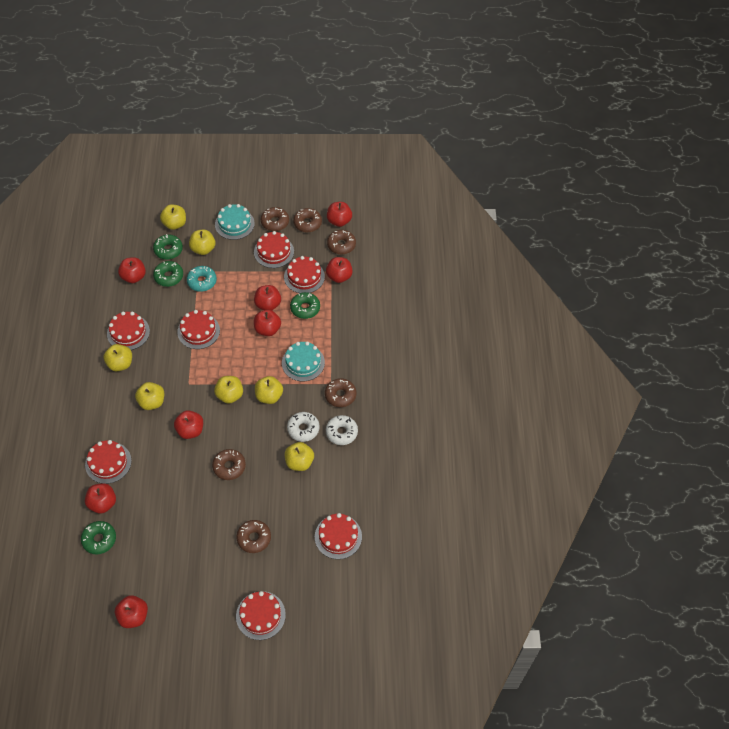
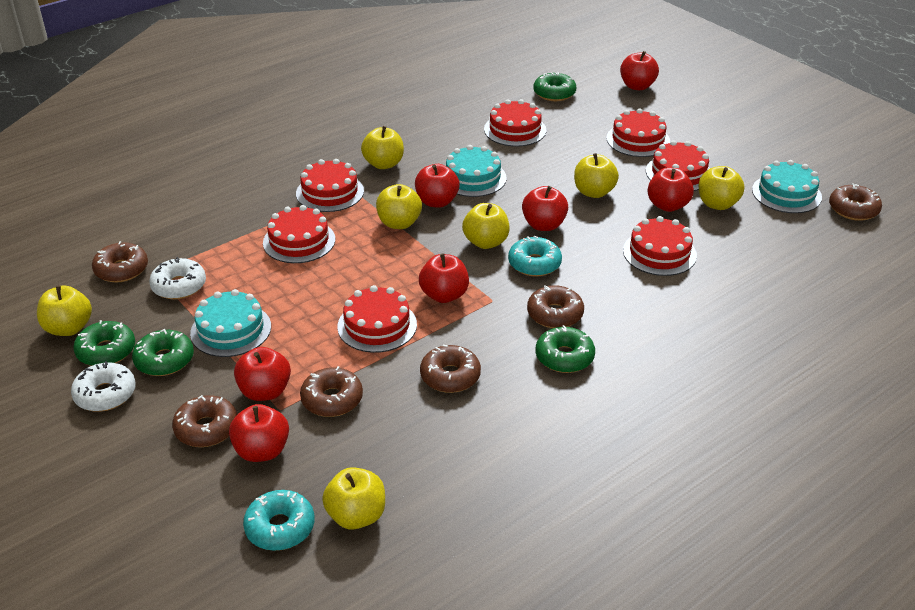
red apple: 8 -> 7
turquoise cake: 2 -> 3
turquoise donut: 1 -> 2

